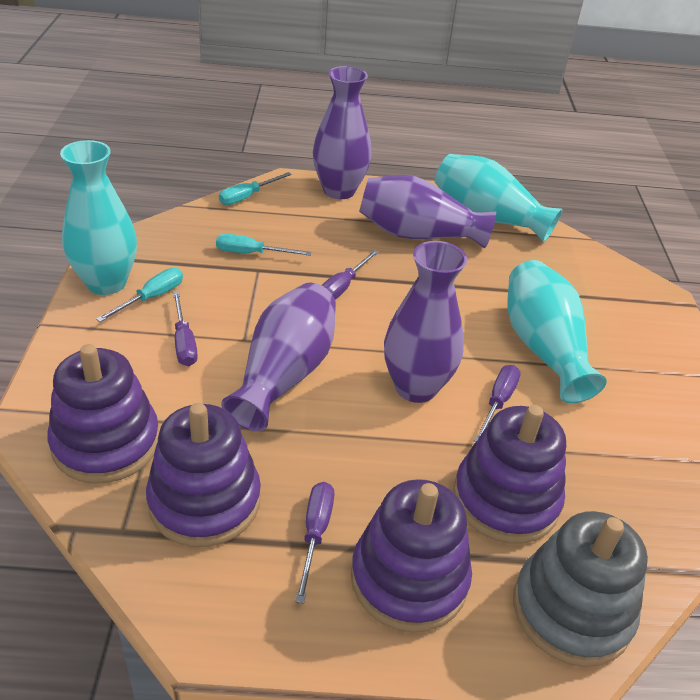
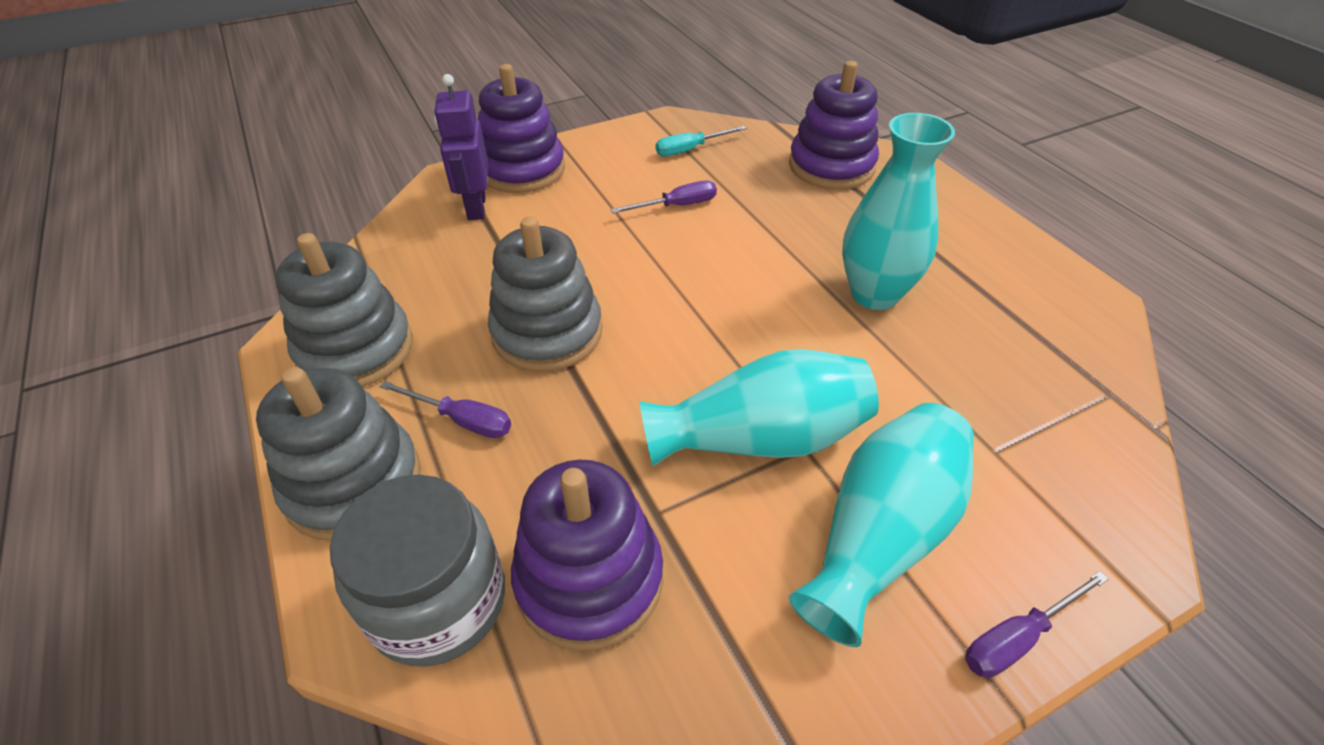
grey jar: 0 -> 1
grey stacking toy: 1 -> 3
purple robot: 0 -> 1
purple screwdriver: 4 -> 3
purple stacking toy: 4 -> 3
purple vase: 4 -> 0
turquoise screwdriver: 3 -> 1

